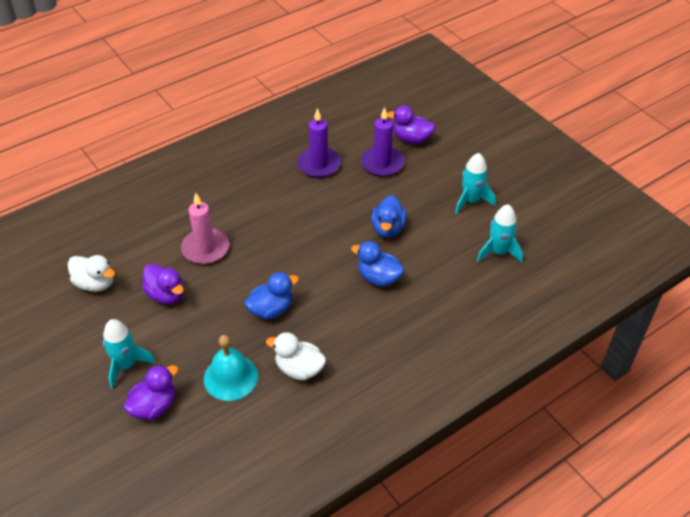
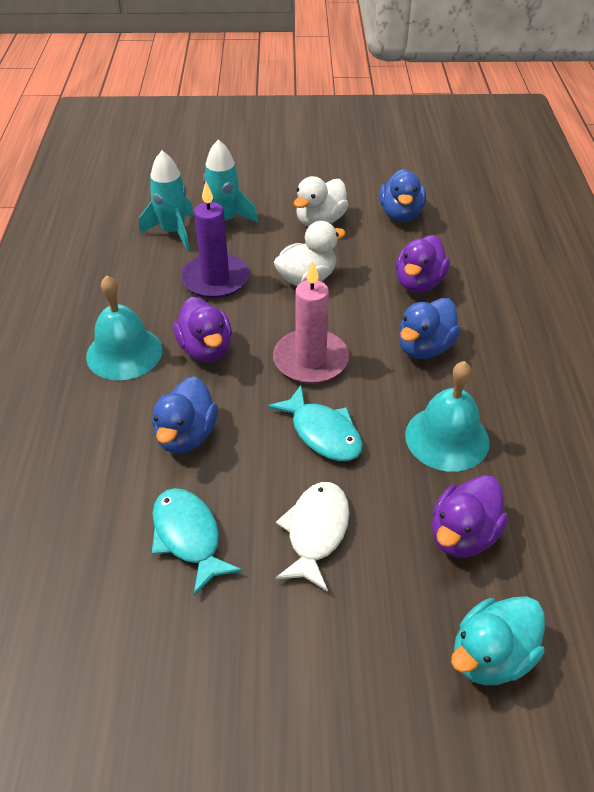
purple candle: 2 -> 1
turquoise bell: 1 -> 2
turquoise duck: 0 -> 1
turquoise fish: 0 -> 2
turquoise rocket: 3 -> 2
white fish: 0 -> 1

